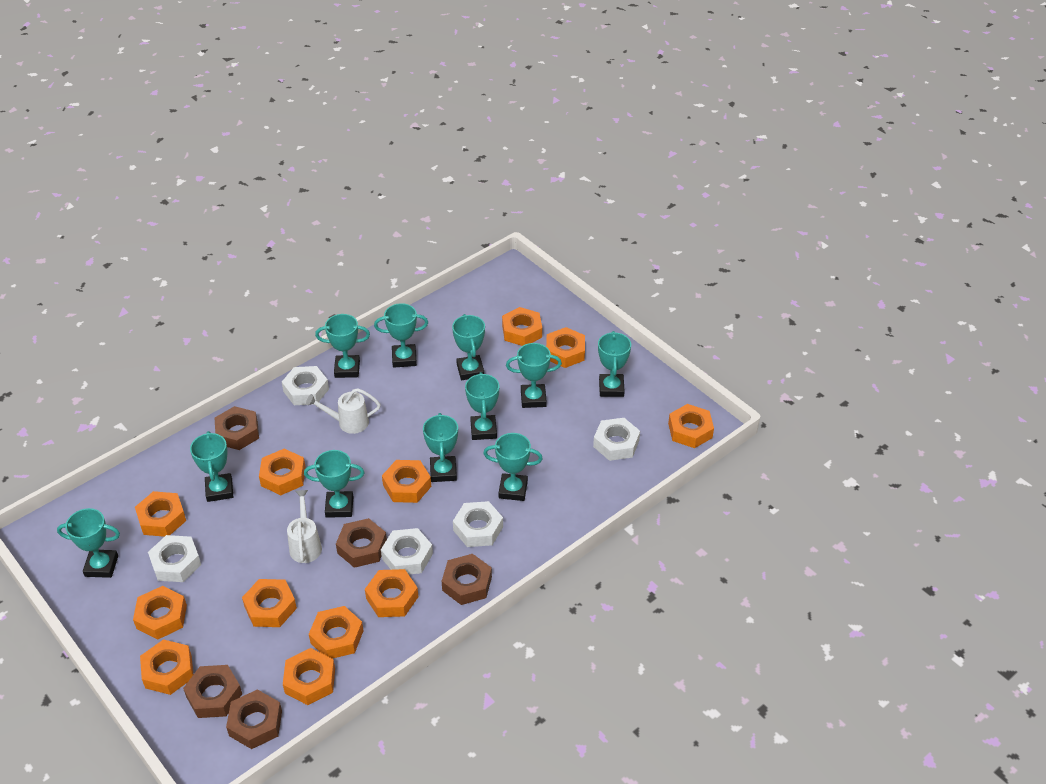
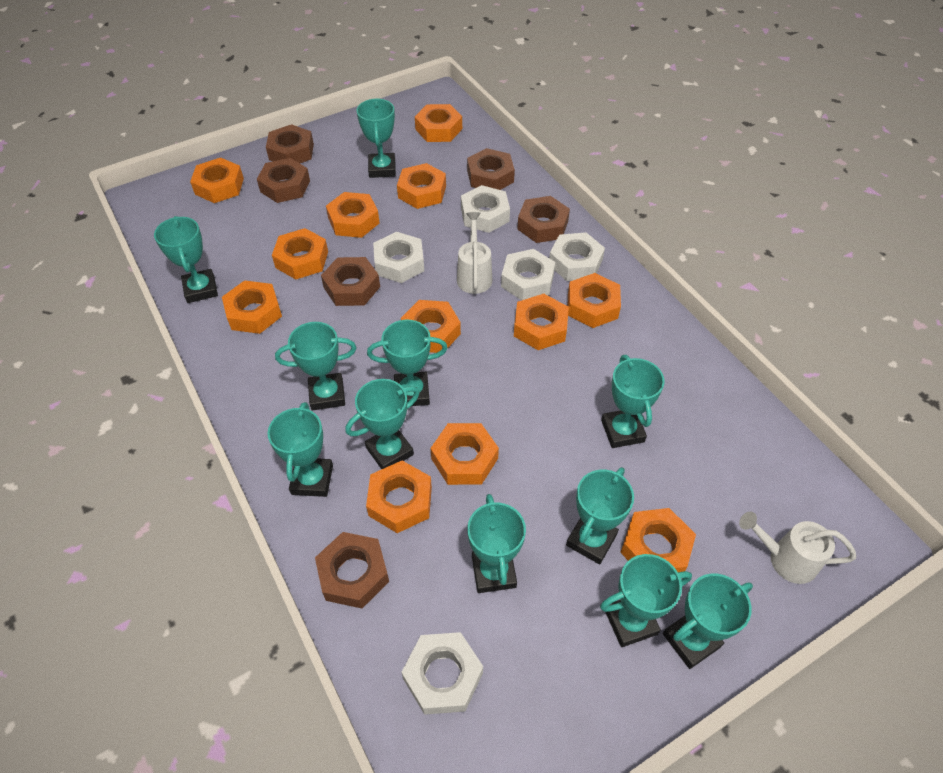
brown nut: 5 -> 6

